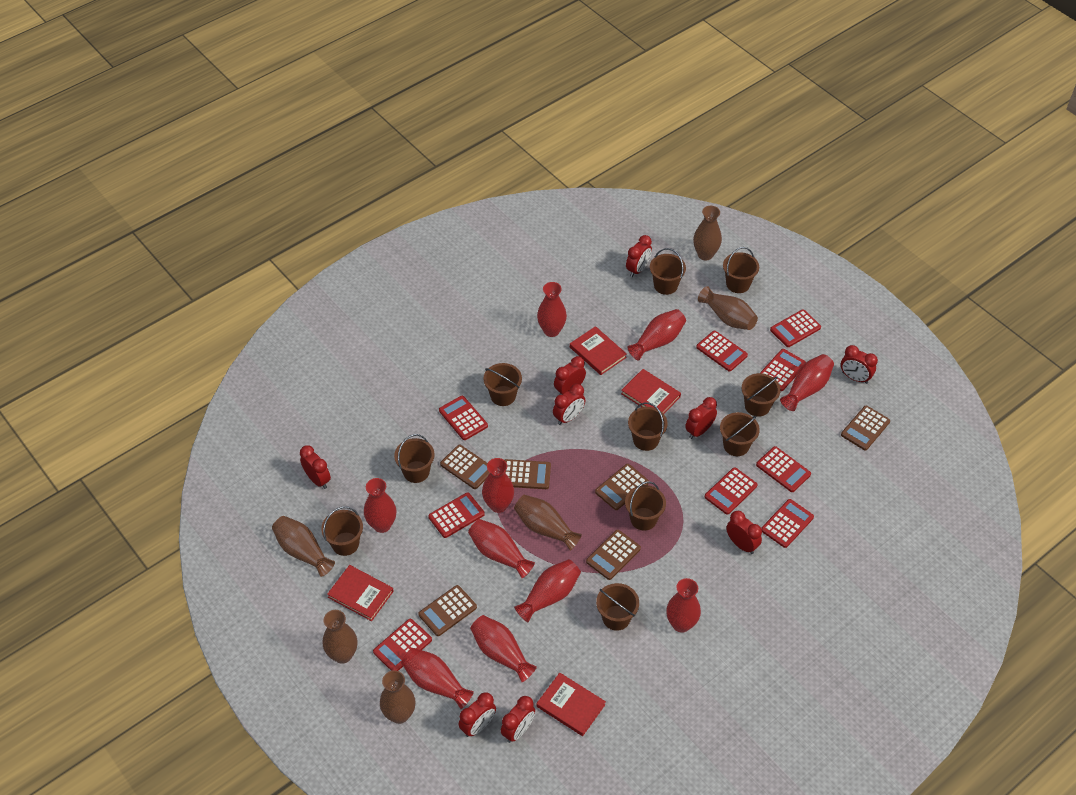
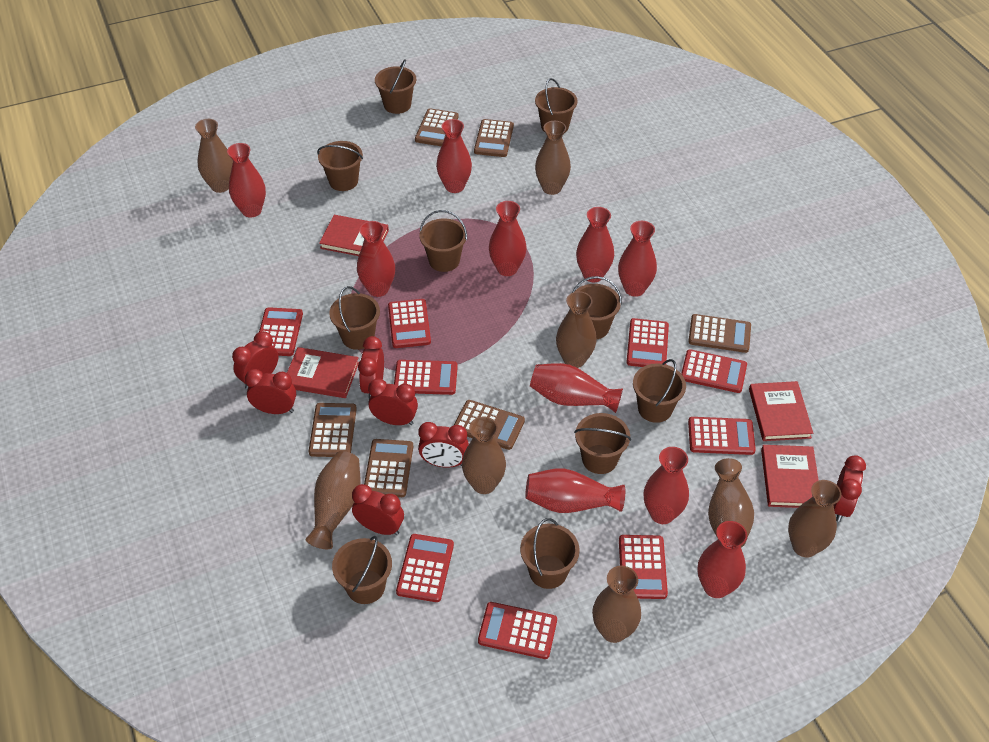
brown vase: 6 -> 8
red clock: 9 -> 7

